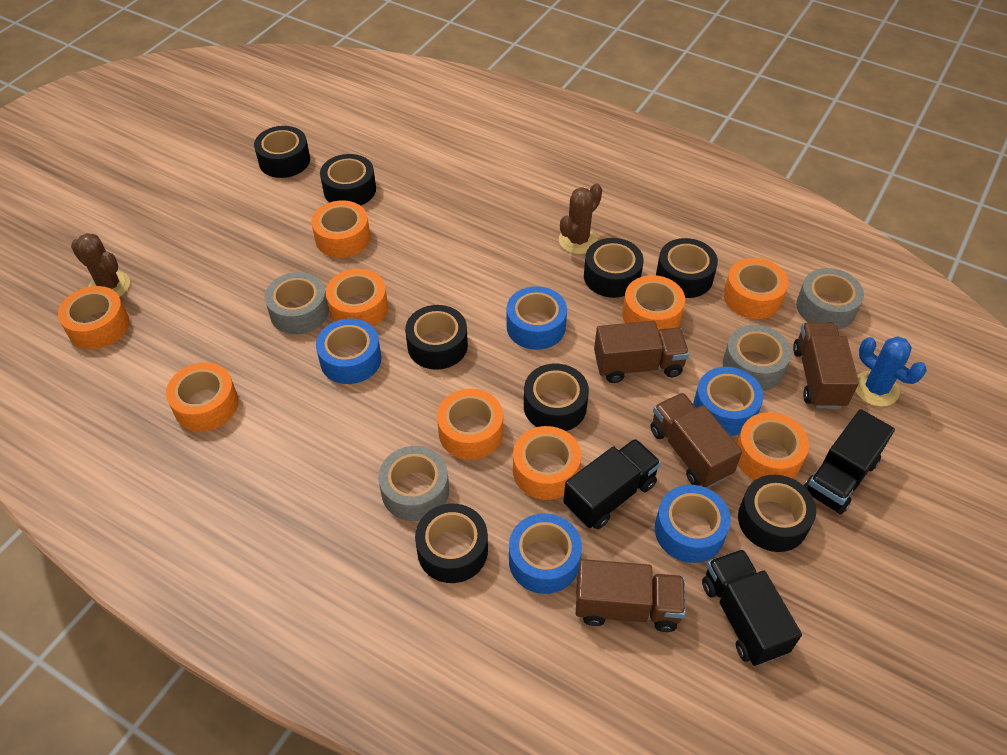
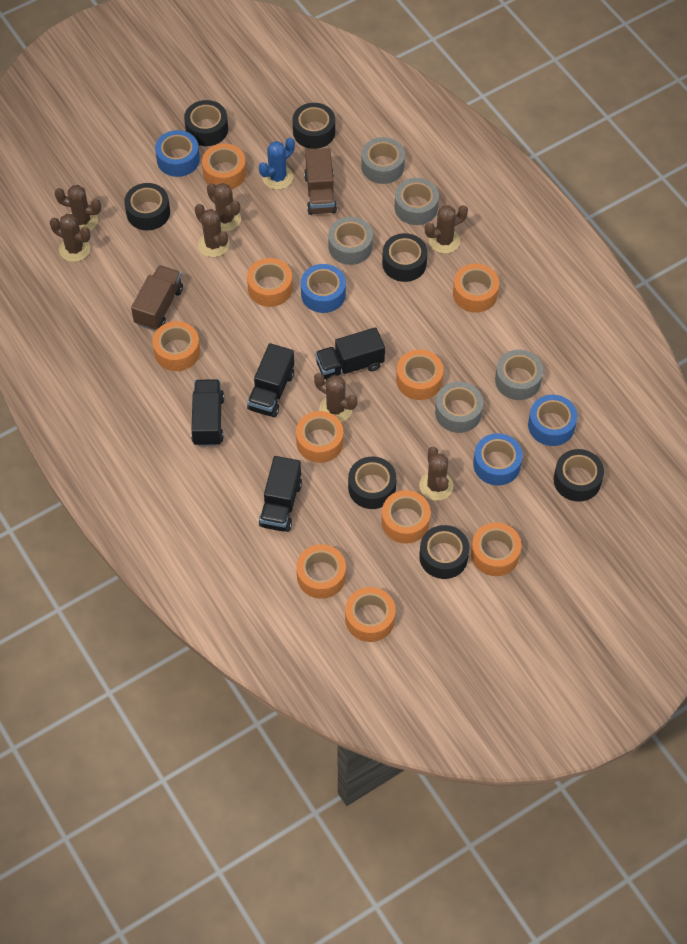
black tape: 8 -> 7
black truck: 3 -> 4
blue tape: 5 -> 4
brown cactus: 2 -> 7
brown truck: 4 -> 2
grey tape: 4 -> 5
orange tape: 9 -> 10

